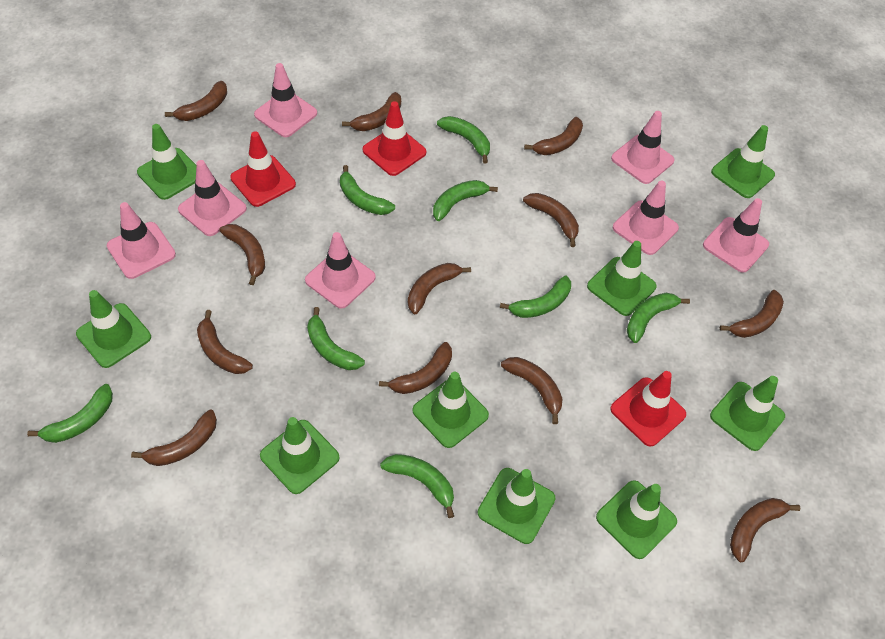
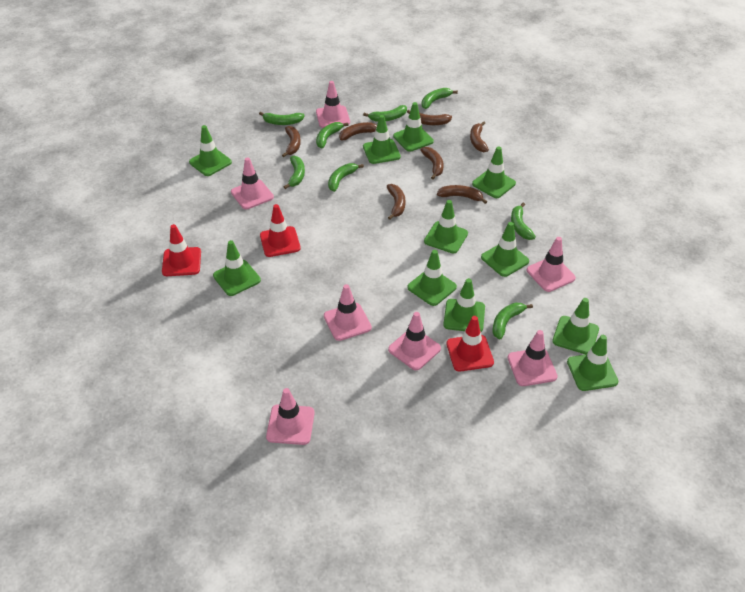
brown banana: 12 -> 7
green traffic cone: 9 -> 11

